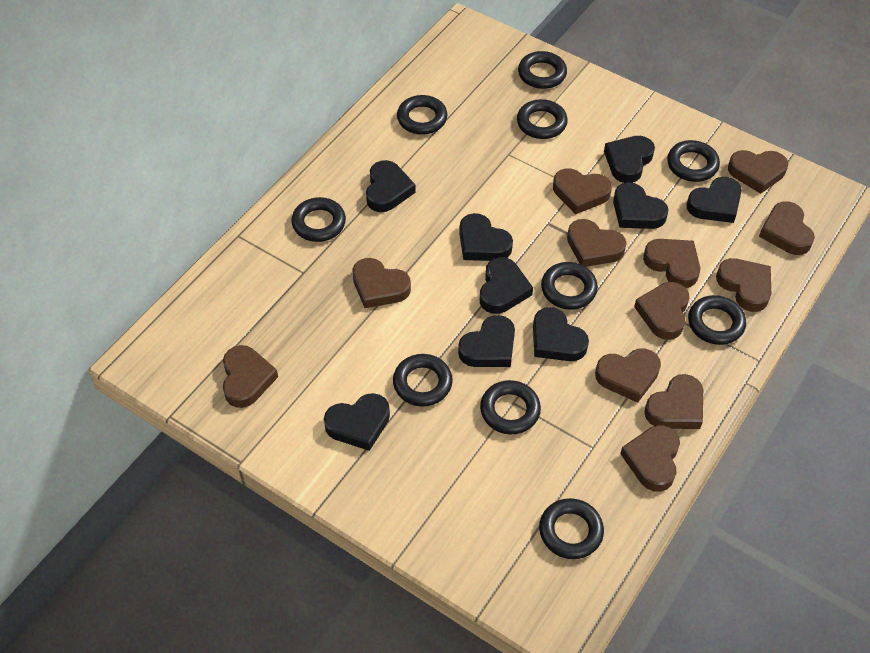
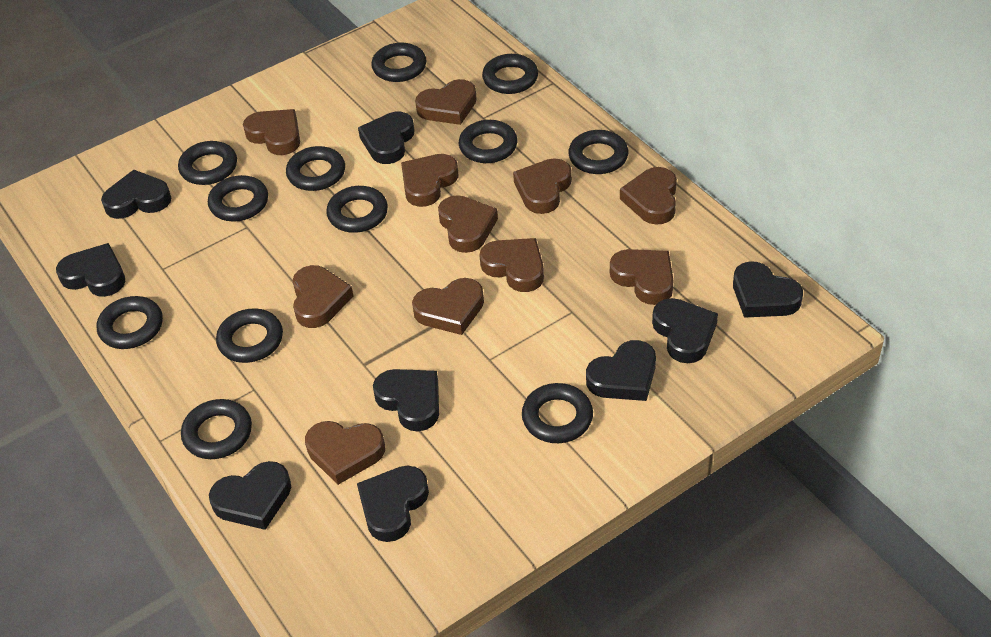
black ring: 10 -> 12
brown heart: 12 -> 11

